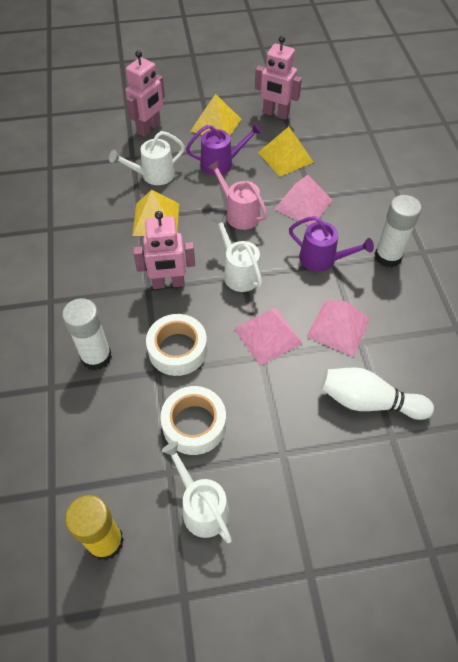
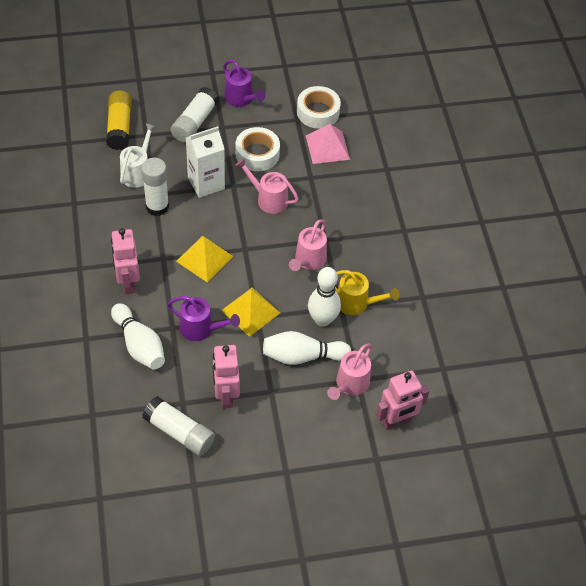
pink pyramid: 3 -> 1
pink watering can: 1 -> 3
white bowling pin: 1 -> 3
white carton: 0 -> 1
white glue stick: 2 -> 3
white watering can: 3 -> 1
yellow pyramid: 3 -> 2
yellow watering can: 0 -> 1

